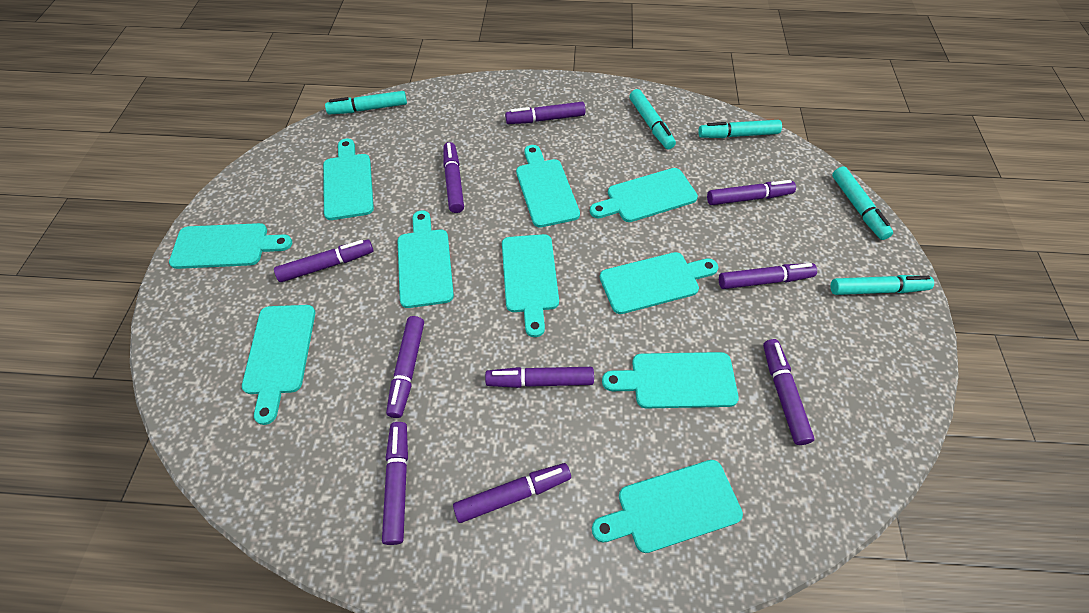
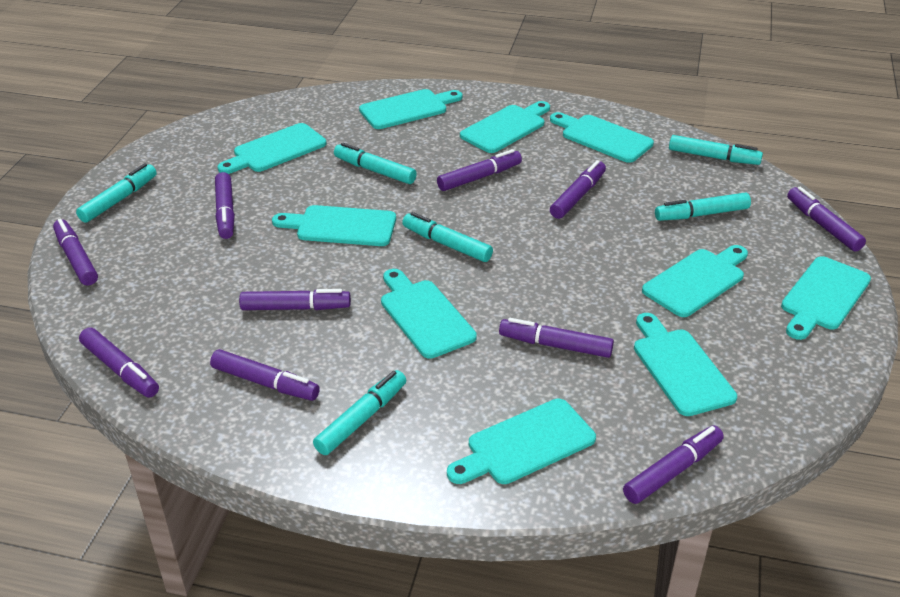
turquoise marker: 5 -> 6

